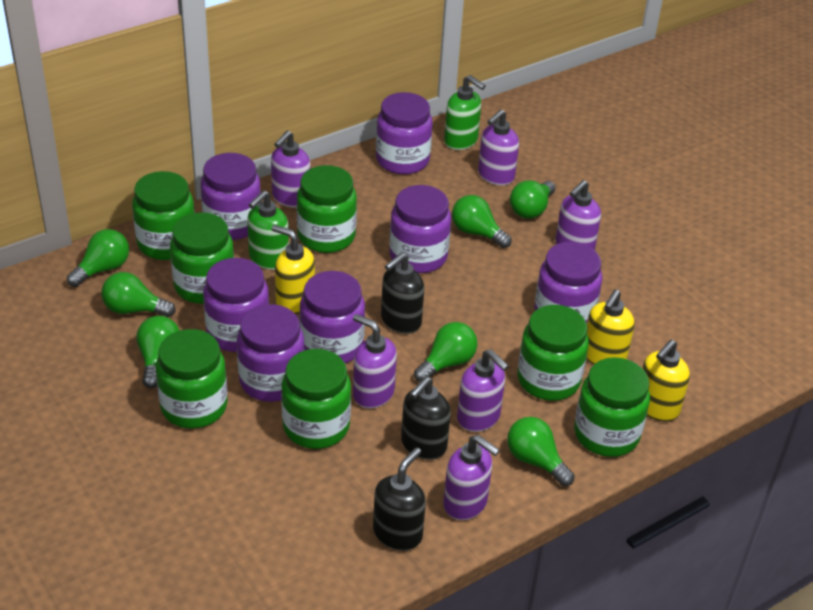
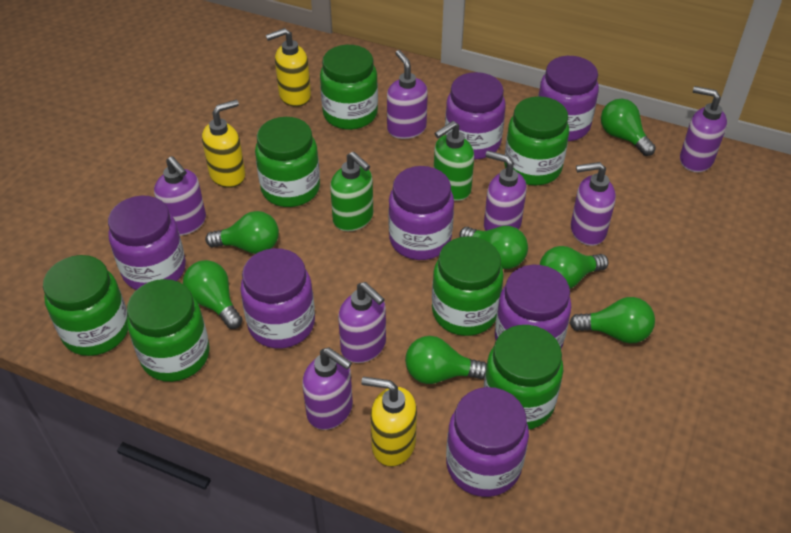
black soap dispenser: 3 -> 0
purple soap dispenser: 6 -> 7

